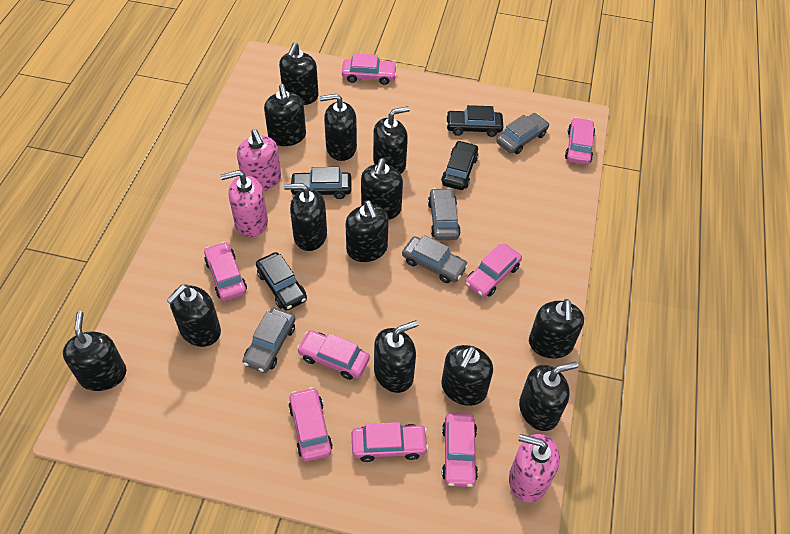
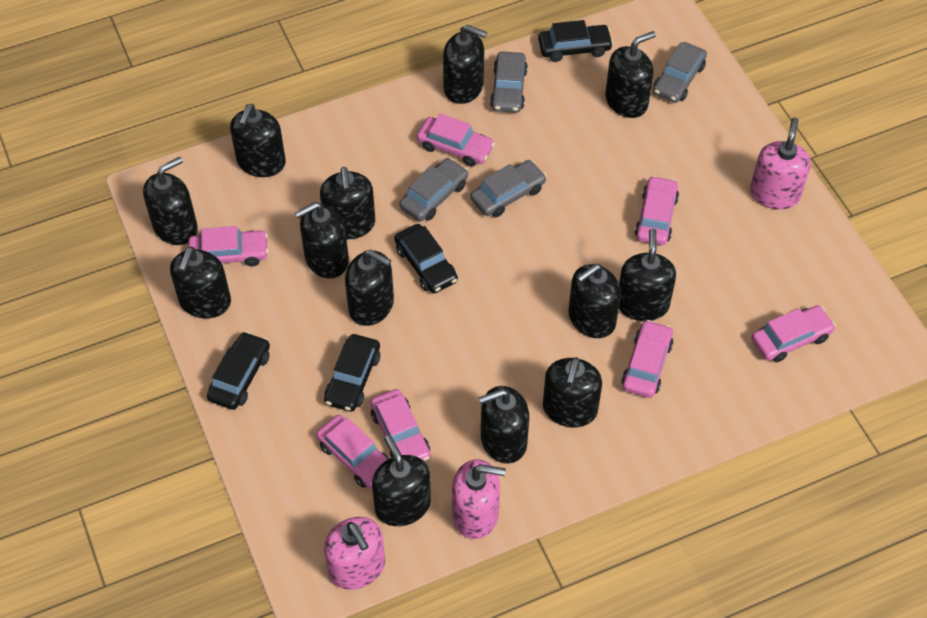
pink car: 8 -> 7

